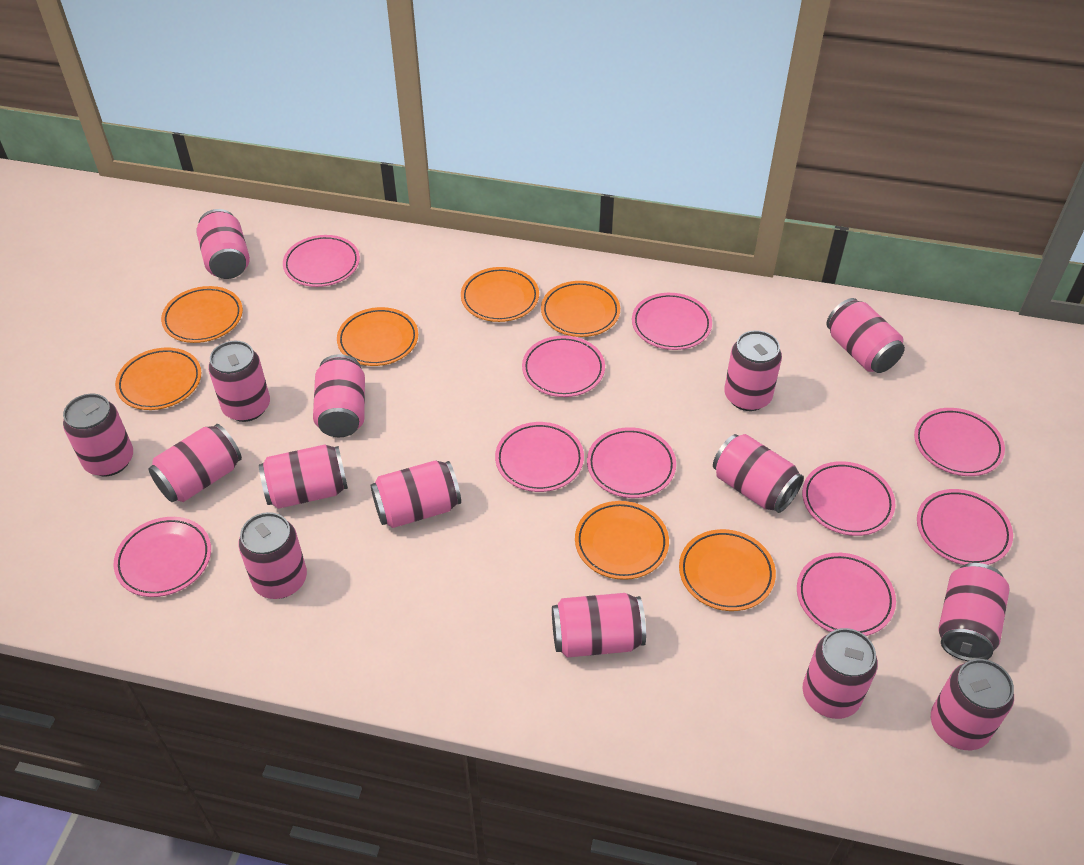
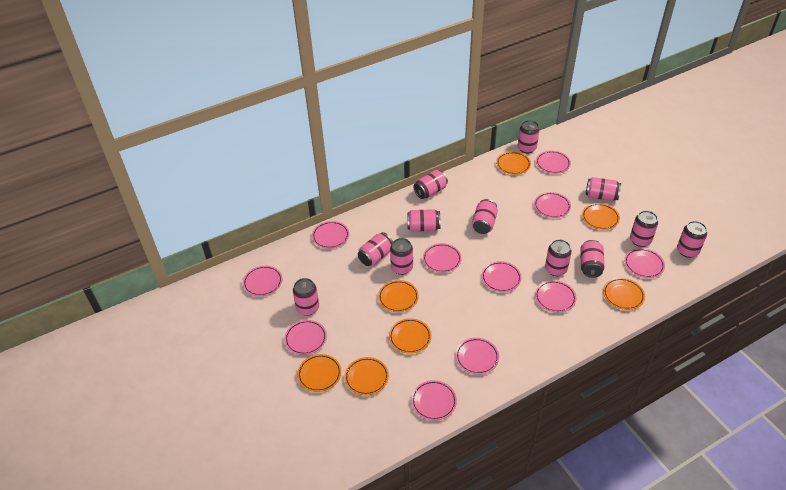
pink can: 15 -> 12
pink plate: 10 -> 11

